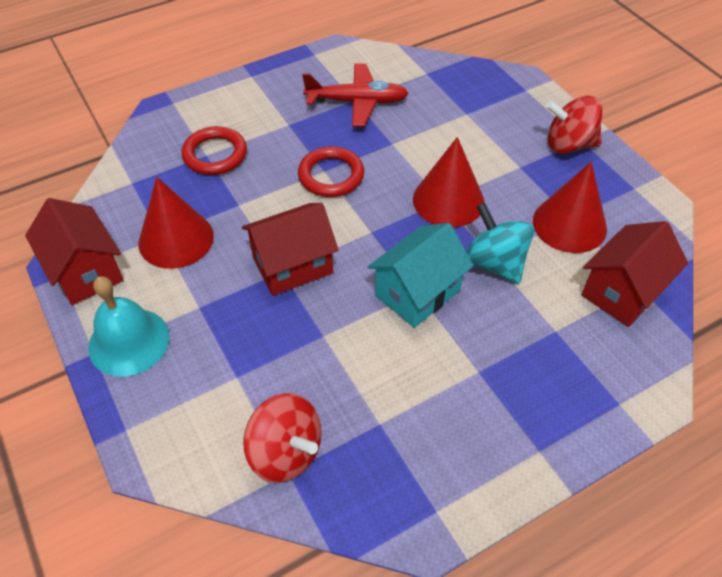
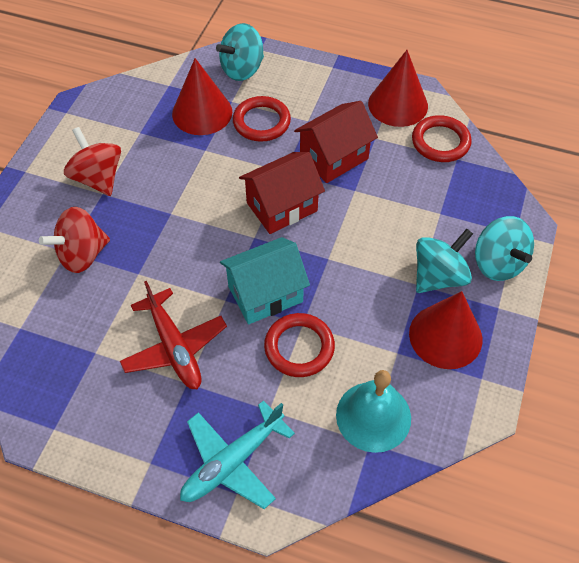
red house: 3 -> 2
red ring: 2 -> 3
turquoise plane: 0 -> 1
turquoise spinning top: 1 -> 3

